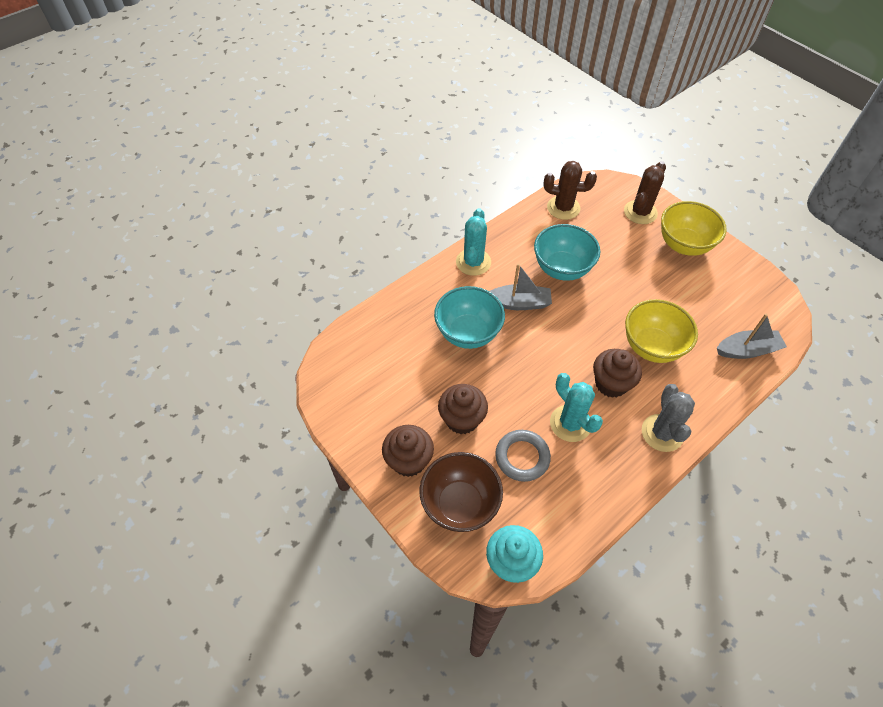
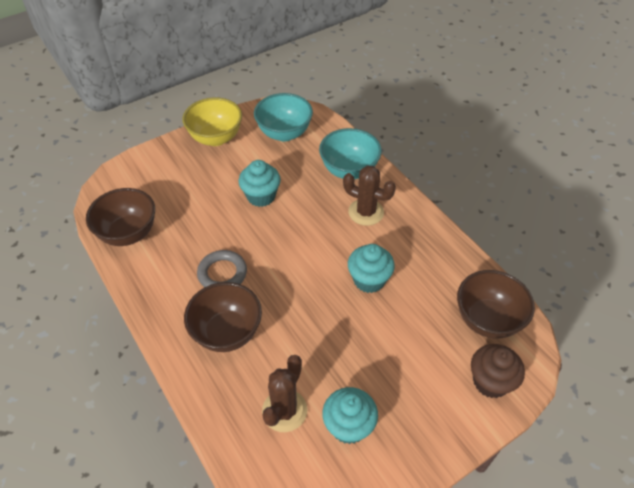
brown bowl: 1 -> 3
brown cupcake: 3 -> 1
grey boat: 2 -> 0
grey cactus: 1 -> 0
turquoise cactus: 2 -> 0
turquoise cupcake: 1 -> 3
yellow bowl: 2 -> 1

